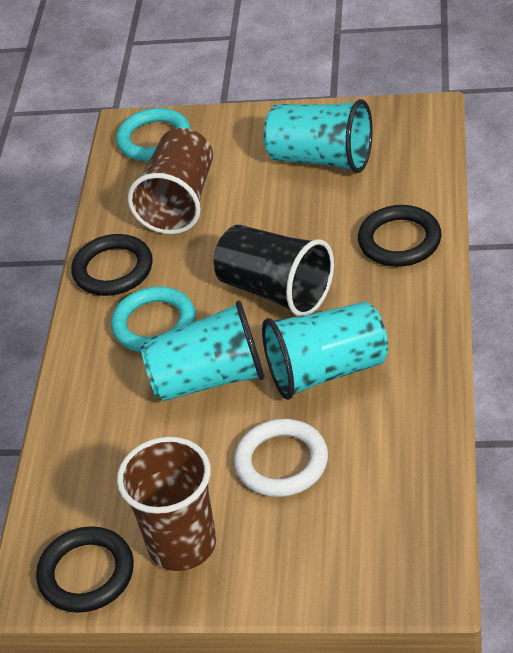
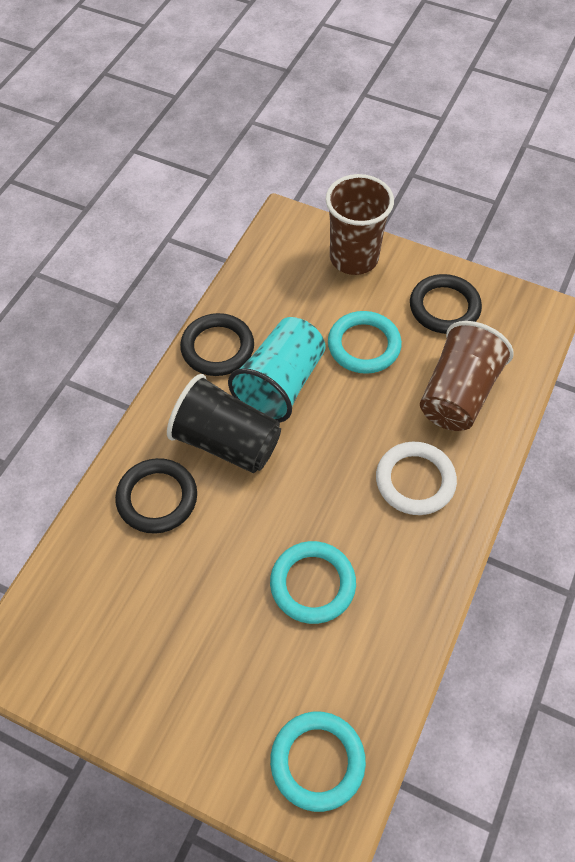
turquoise cup: 3 -> 1
turquoise ring: 2 -> 3

